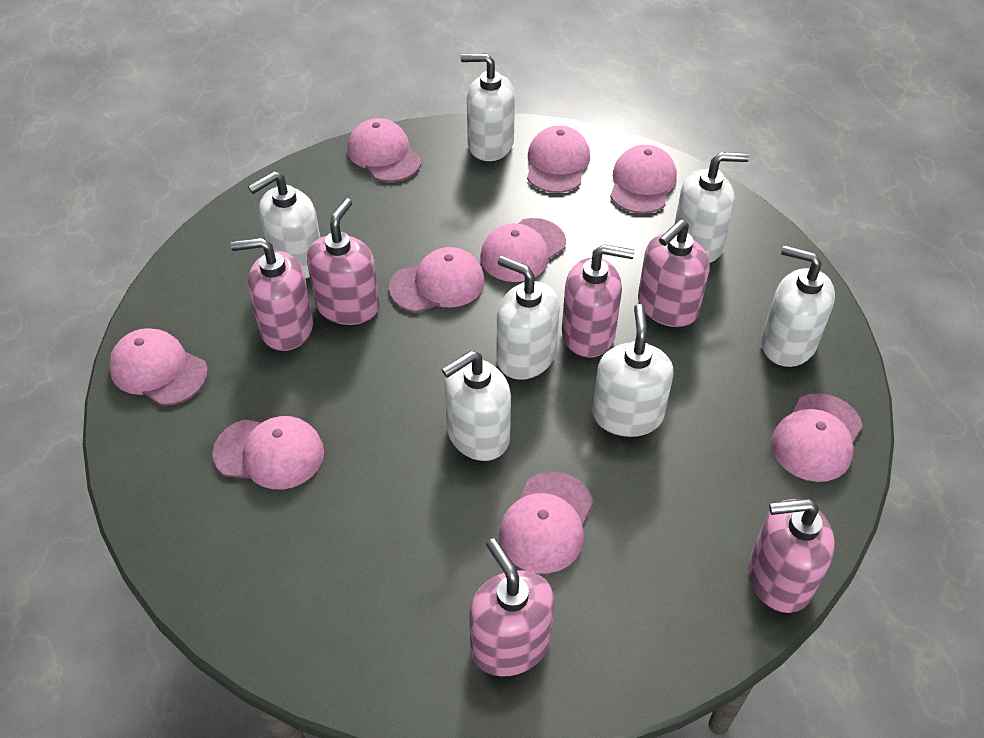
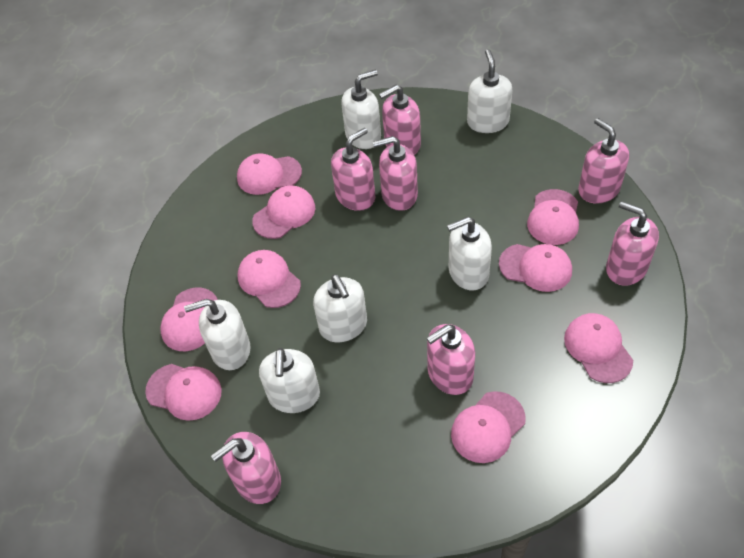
pink soap dispenser: 6 -> 7
white soap dispenser: 7 -> 6

